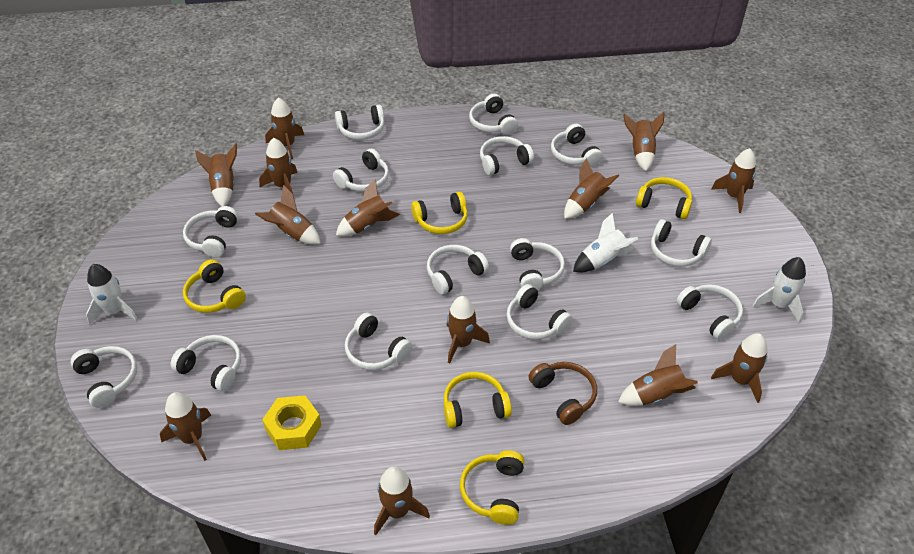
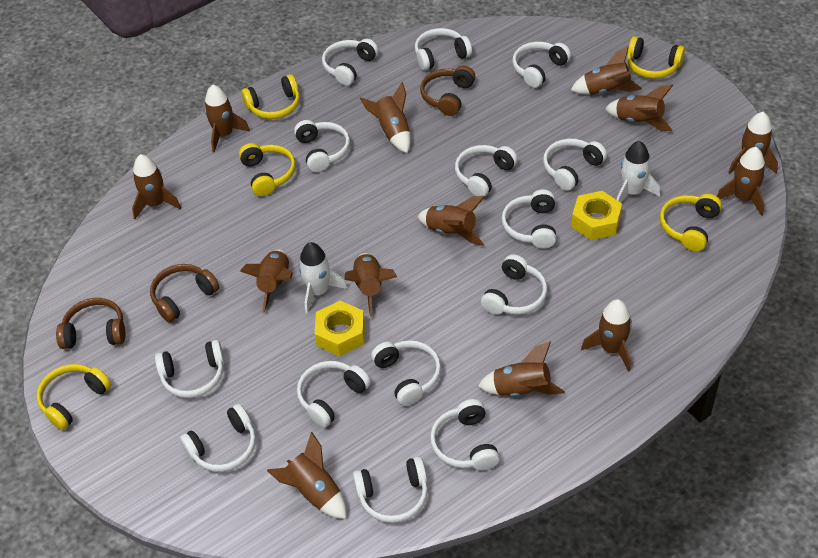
brown headphones: 1 -> 3
white rocket: 3 -> 2
yellow nut: 1 -> 2

